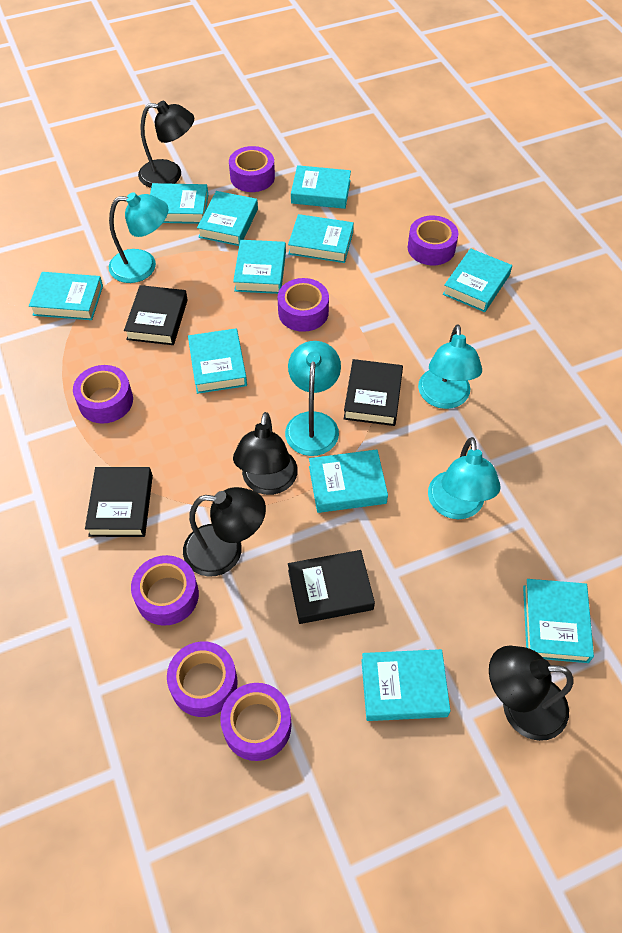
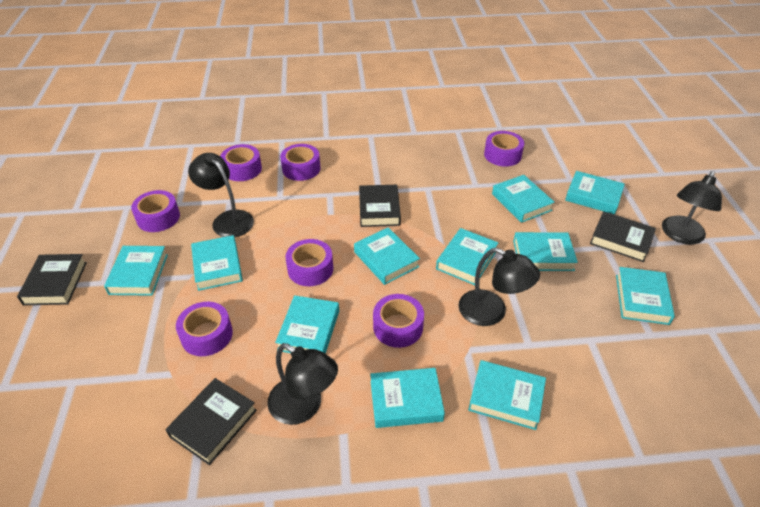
turquoise lamp: 4 -> 0

